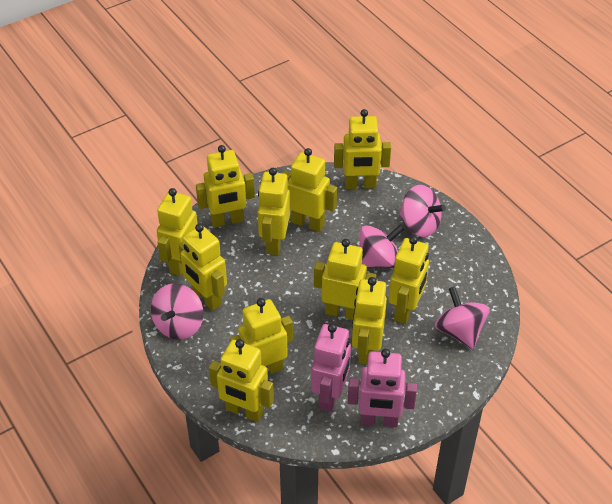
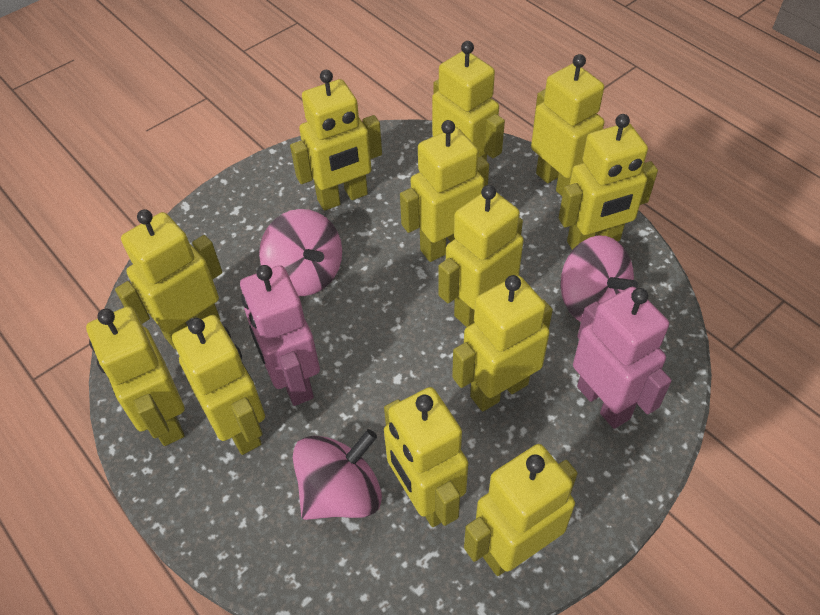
pink spinning top: 4 -> 3
yellow robot: 11 -> 12

